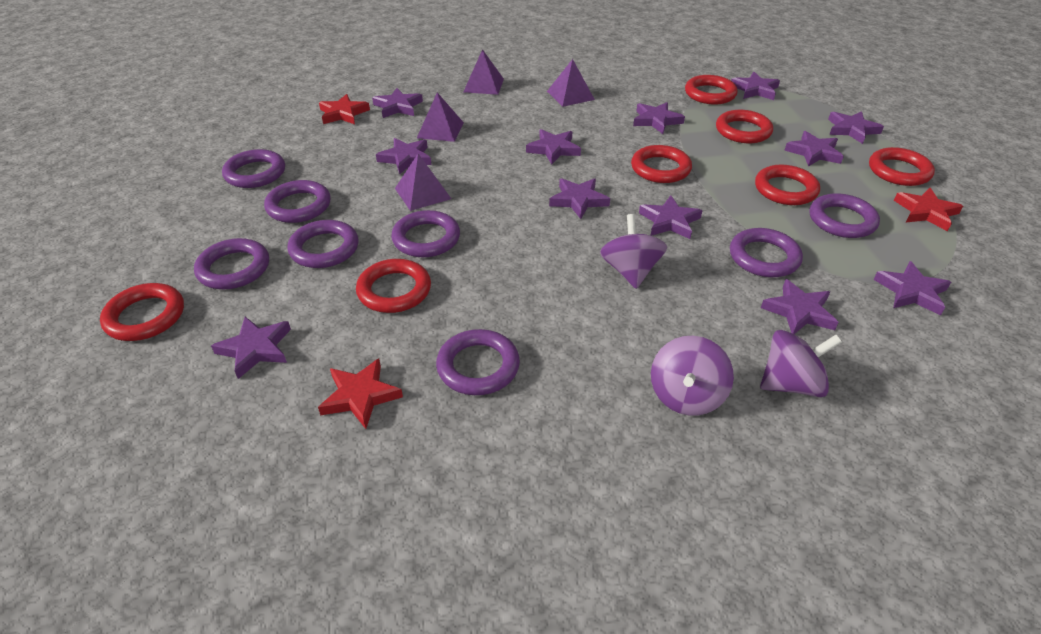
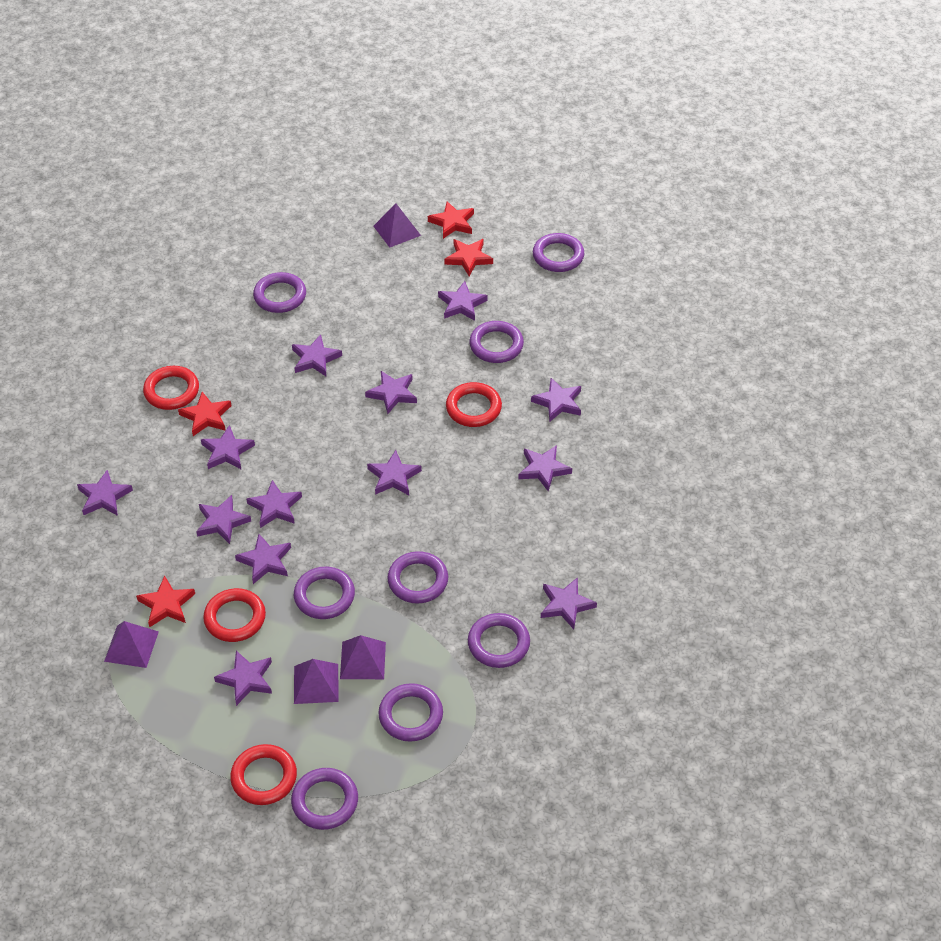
purple spinning top: 3 -> 0
purple star: 12 -> 13
red ring: 7 -> 4
red star: 3 -> 4

